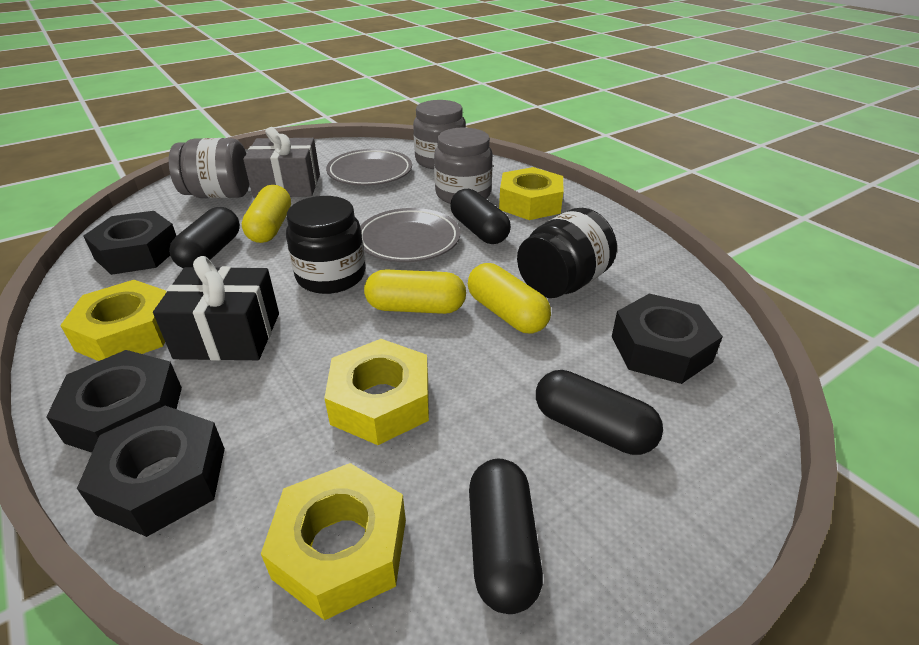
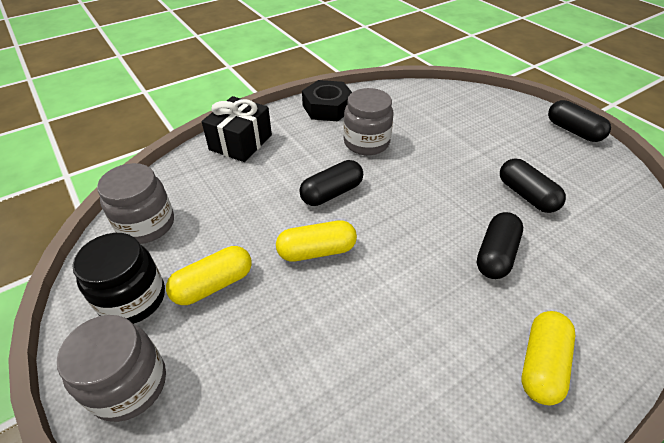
black jar: 2 -> 1
black nut: 4 -> 1
grey gift: 1 -> 0
grey plate: 2 -> 0
yellow nut: 4 -> 0

